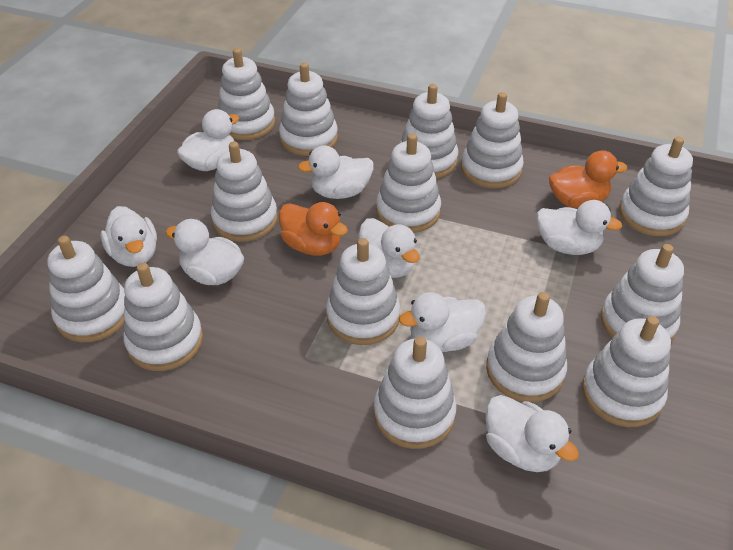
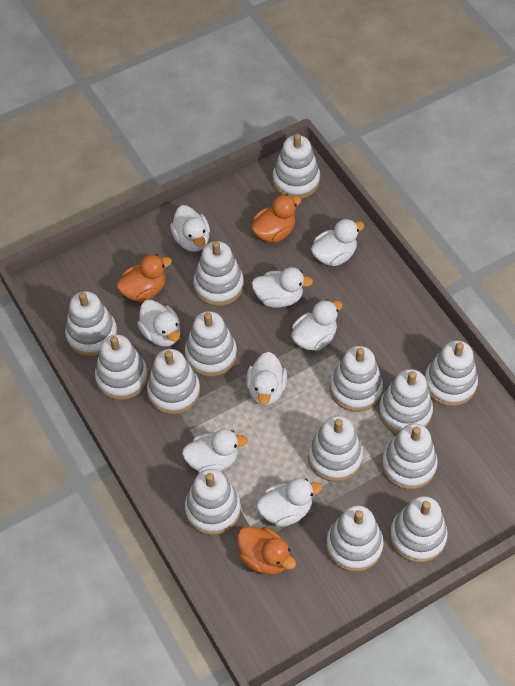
orange duck: 2 -> 3

